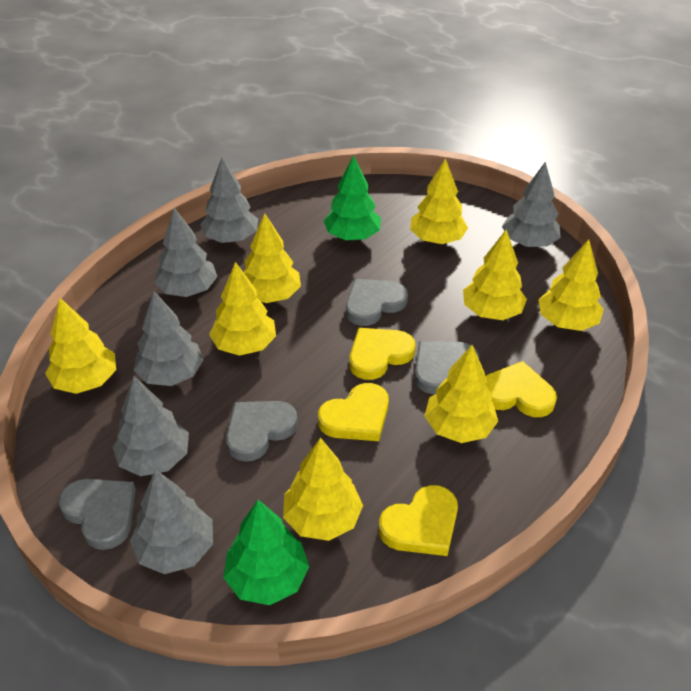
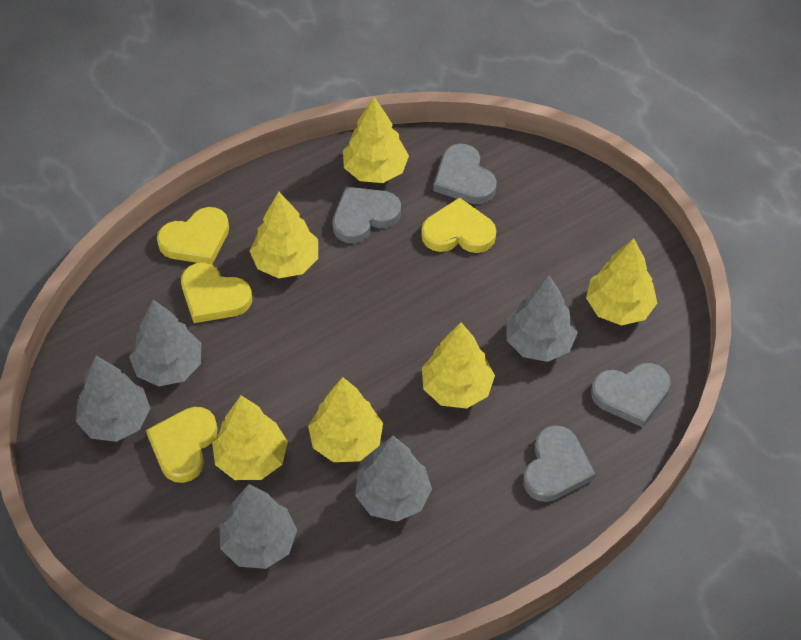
green tree: 2 -> 0
grey tree: 6 -> 5
yellow tree: 8 -> 6

